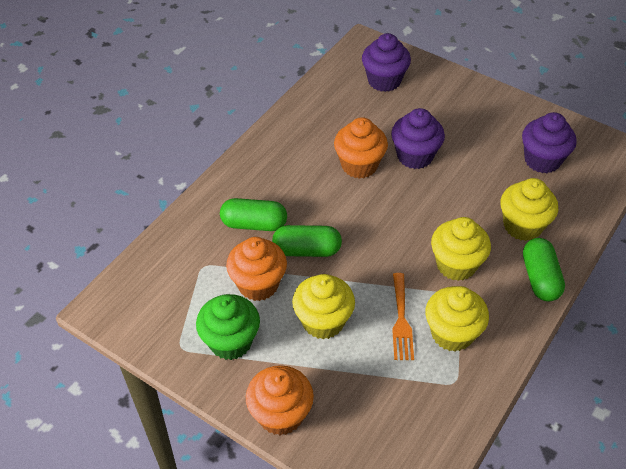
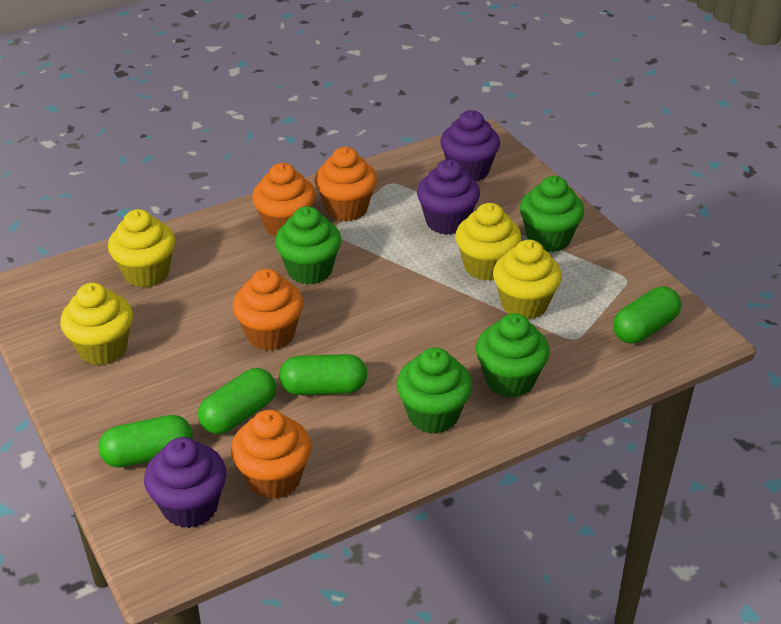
green capsule: 3 -> 4
green cupcake: 1 -> 4
orange cupcake: 3 -> 4
orange fork: 1 -> 0

